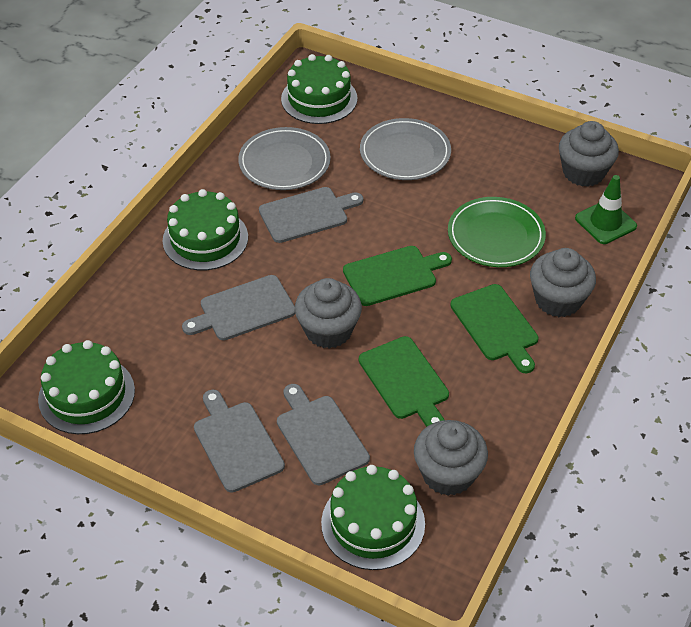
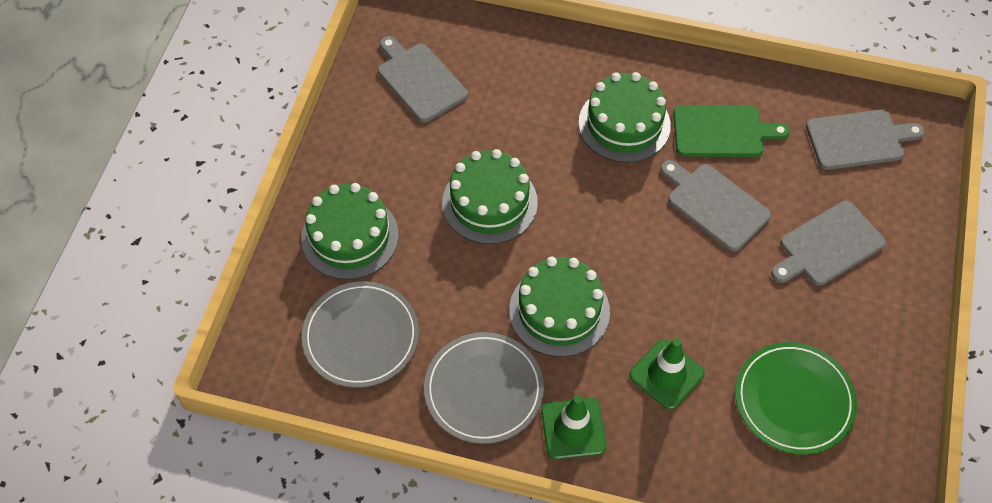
green cutting board: 3 -> 1
green traffic cone: 1 -> 2
grey cupcake: 4 -> 0

